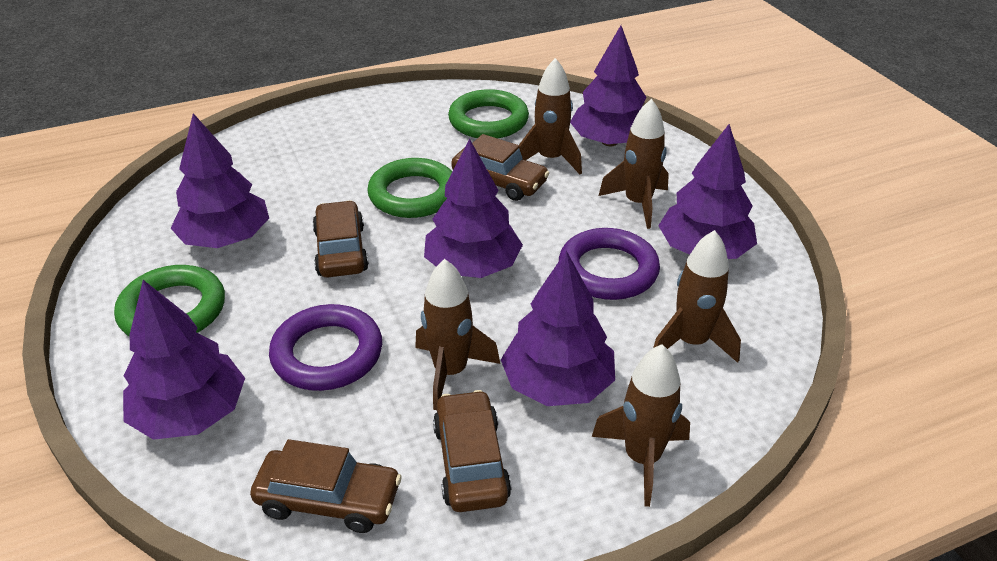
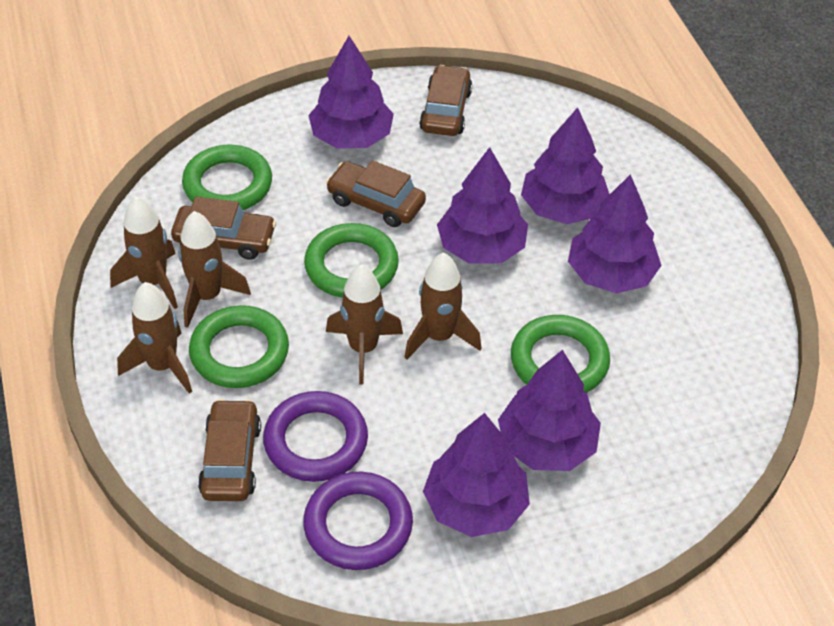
green ring: 3 -> 4

